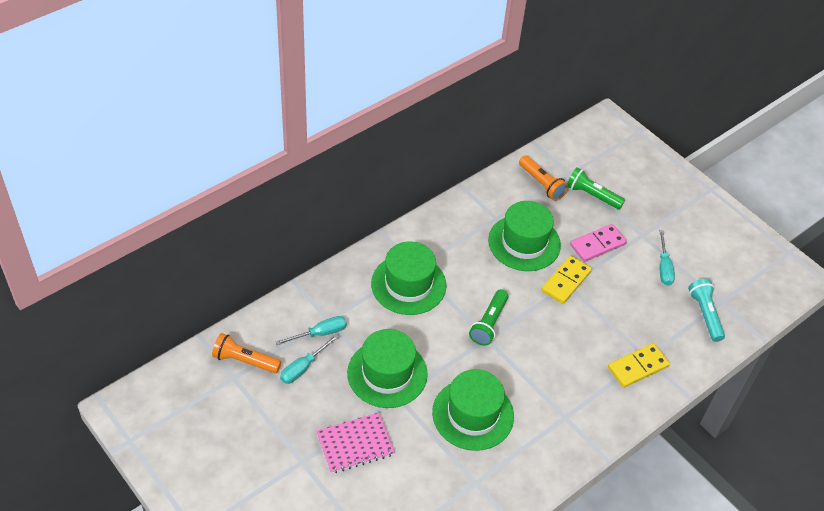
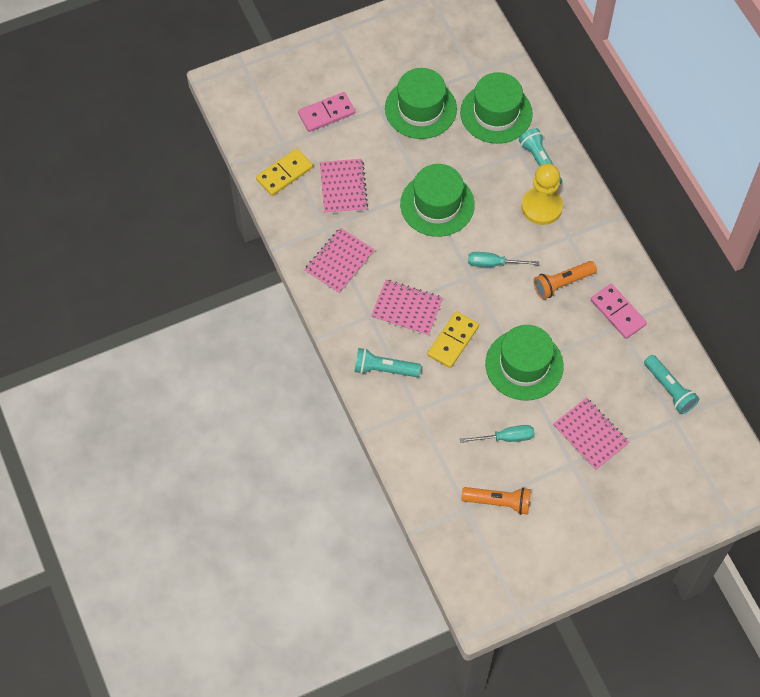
green flashlight: 2 -> 0
pink domino: 1 -> 2
pink notebook: 1 -> 4
turquoise flashlight: 1 -> 3
turquoise screwdriver: 3 -> 2
yellow pawn: 0 -> 1

